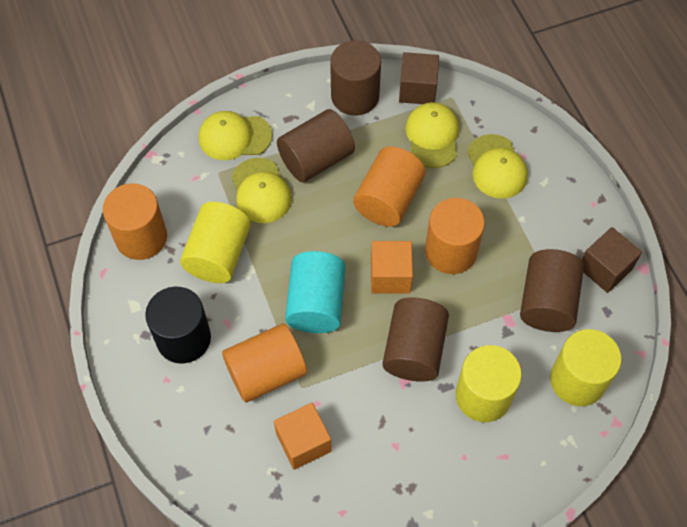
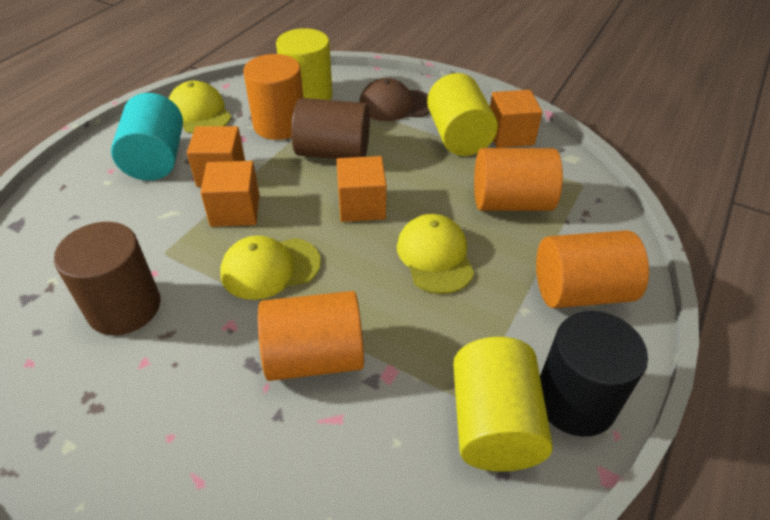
brown cap: 0 -> 1
brown cube: 2 -> 0
brown cylinder: 4 -> 2
orange cube: 2 -> 4
yellow cap: 4 -> 3

